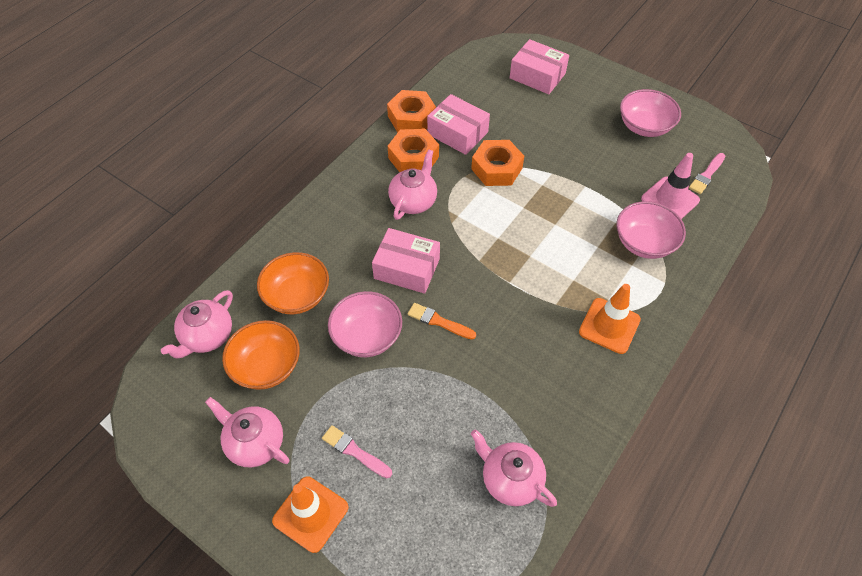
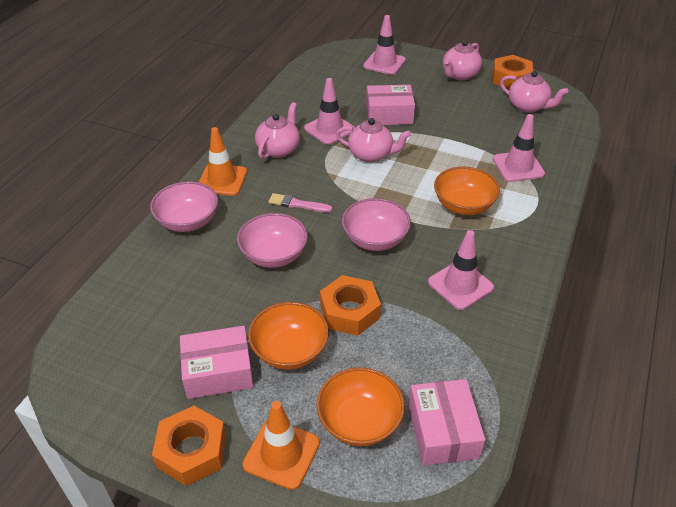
orange bowl: 2 -> 3
orange brush: 1 -> 0
pink brush: 2 -> 1
pink traffic cone: 1 -> 4

